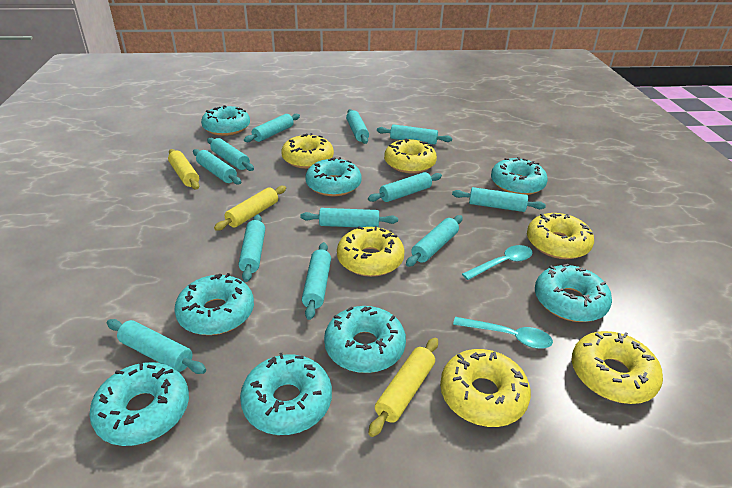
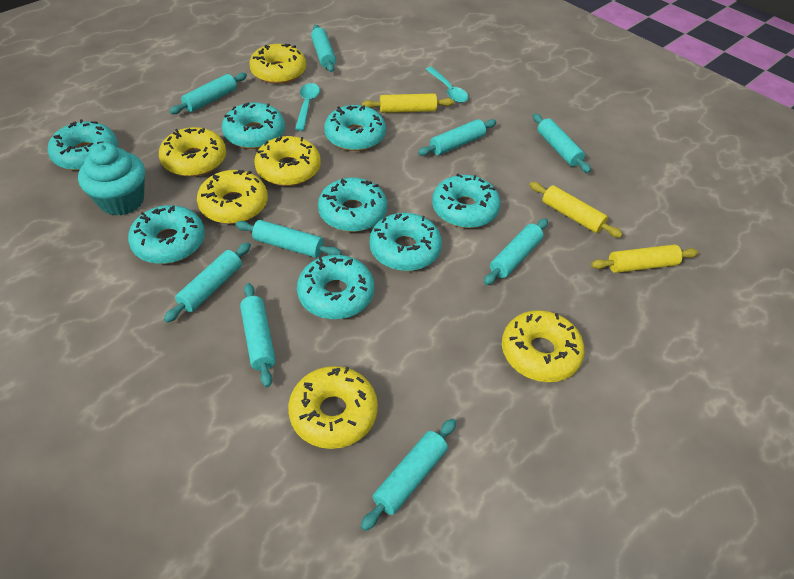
turquoise cupcake: 0 -> 1
turquoise rolling pin: 12 -> 9

